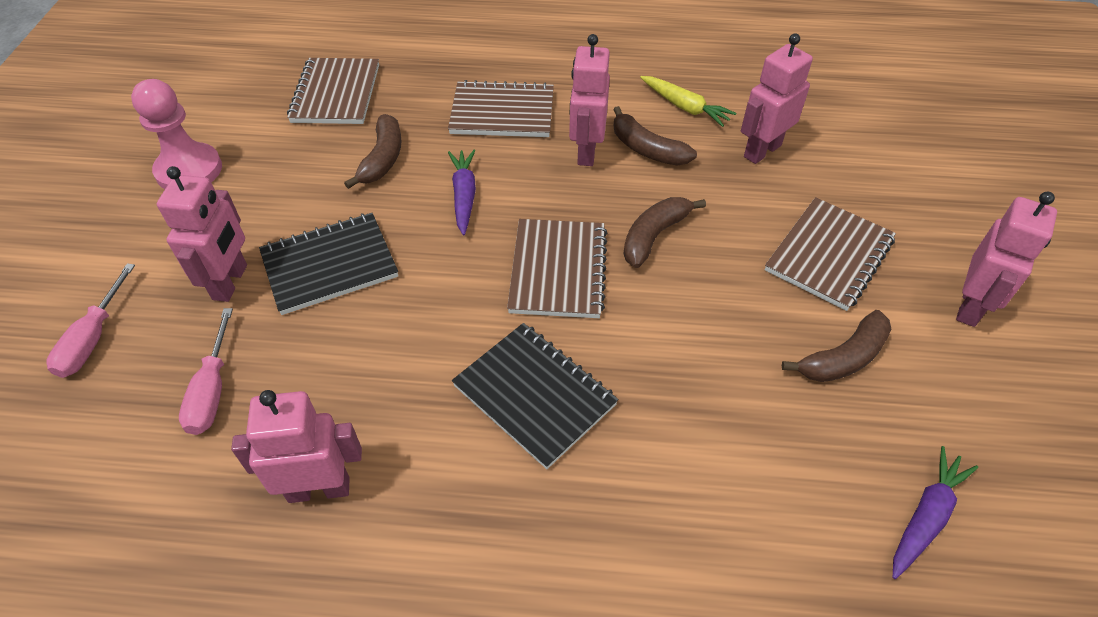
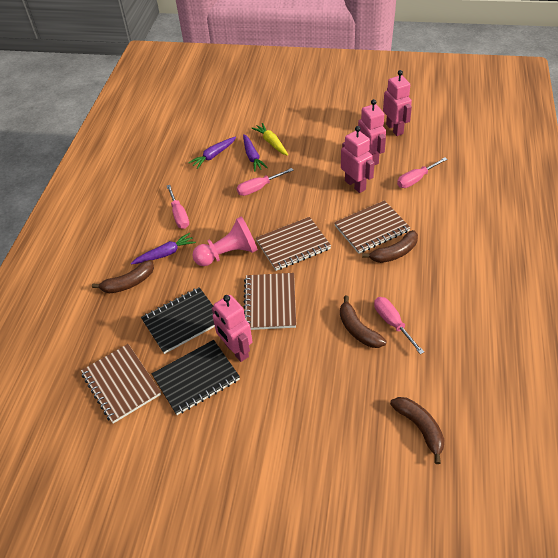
pink robot: 5 -> 4
pink screwdriver: 2 -> 4
purple carrot: 2 -> 3

